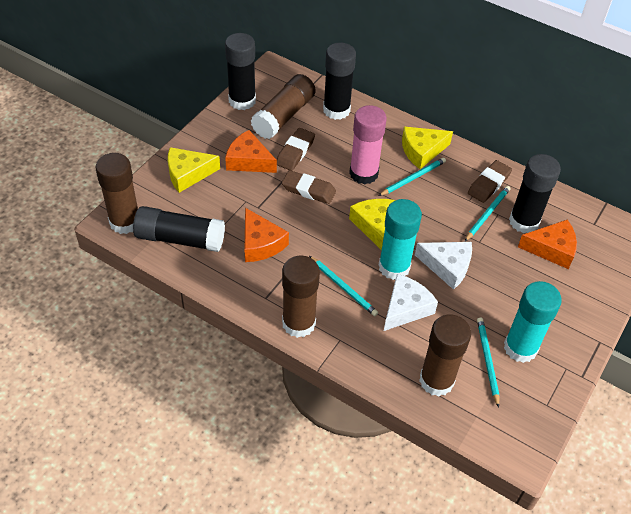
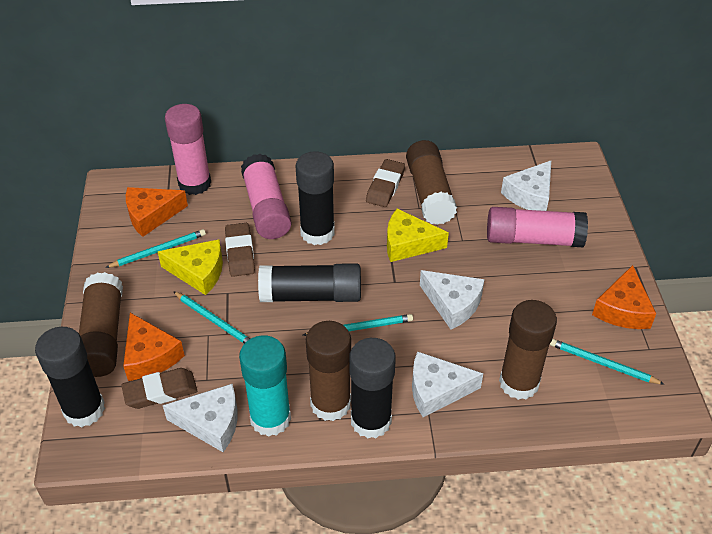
pink glue stick: 1 -> 3
turquoise glue stick: 2 -> 1
white cheese: 2 -> 4
yellow cheese: 3 -> 2

